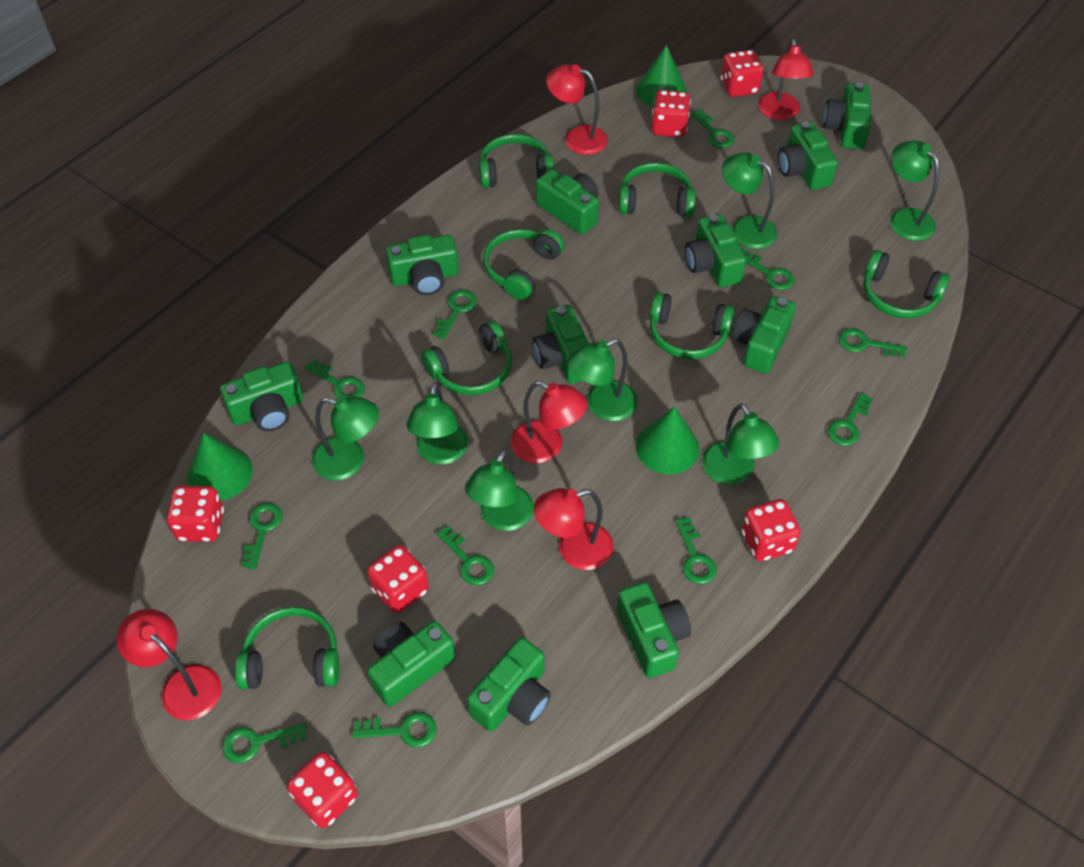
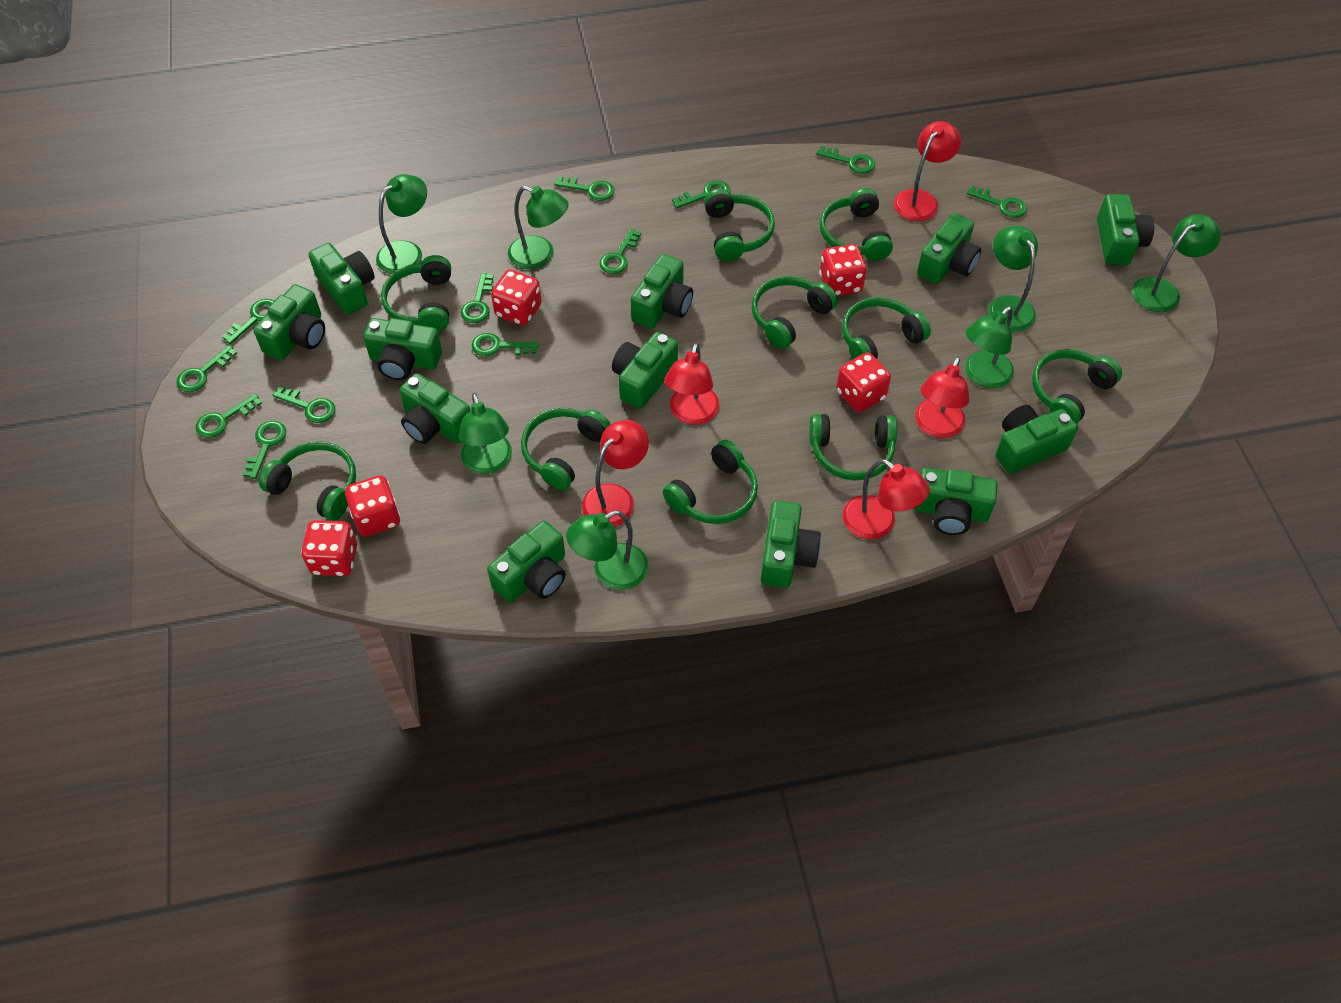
green camera: 11 -> 12
green cone: 3 -> 0
green headphones: 7 -> 10
green key: 11 -> 12
red dice: 6 -> 5

